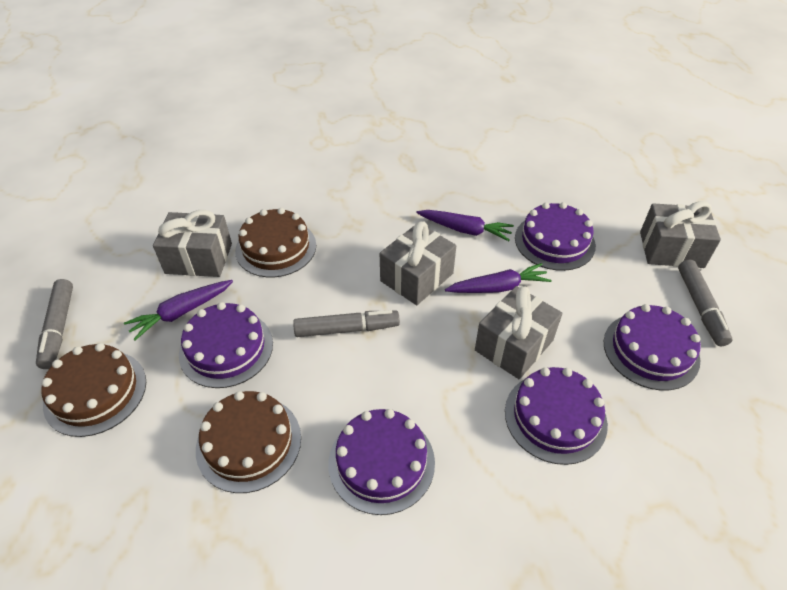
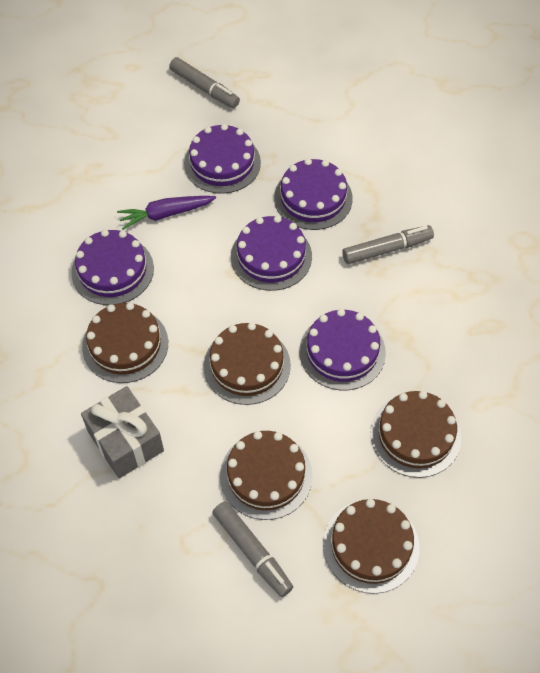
brown cake: 3 -> 5
grey gift: 4 -> 1
purple carrot: 3 -> 1

